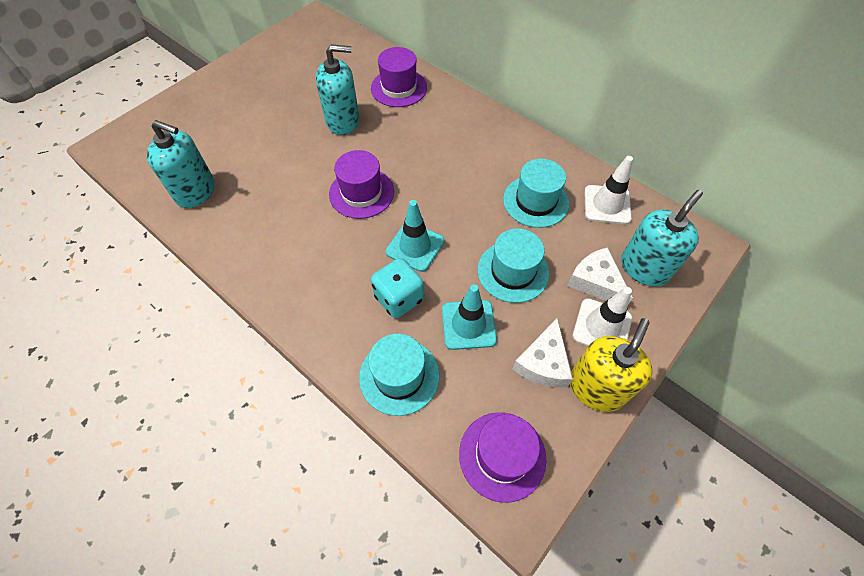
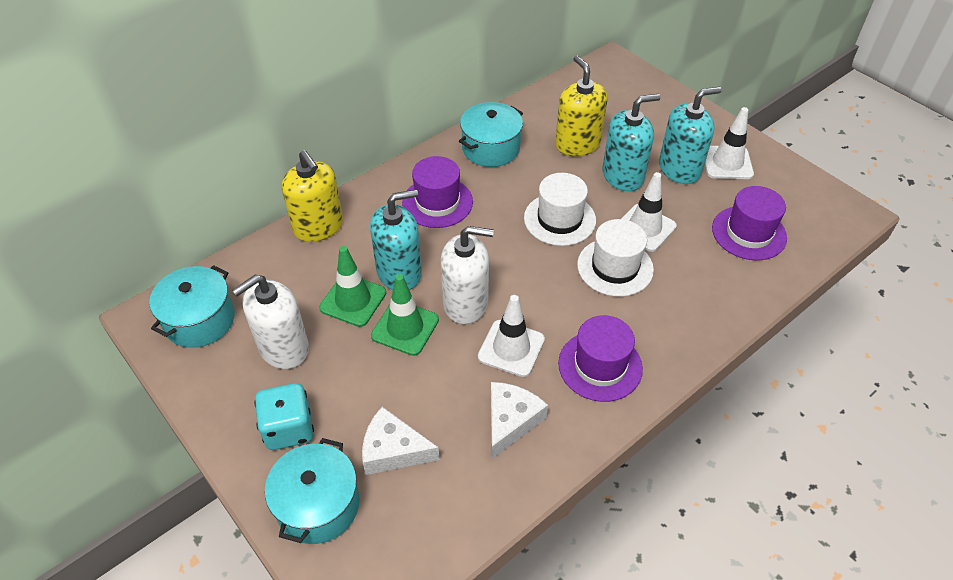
green traffic cone: 0 -> 2
turquoise hat: 3 -> 0
turquoise pot: 0 -> 3
turquoise traffic cone: 2 -> 0
white hat: 0 -> 2
white soap dispenser: 0 -> 2
white traffic cone: 2 -> 3
yellow soap dispenser: 1 -> 2

